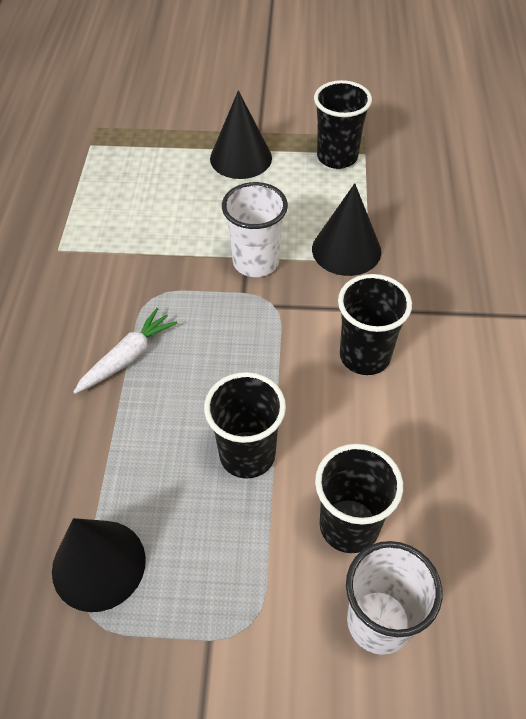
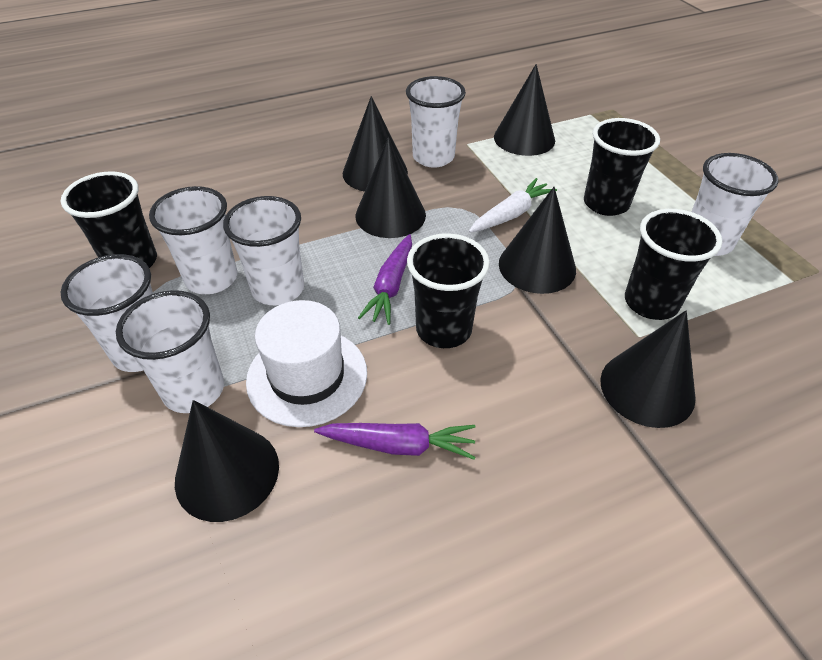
black cone: 3 -> 6
purple carrot: 0 -> 2
white cup: 2 -> 6
white hat: 0 -> 1

